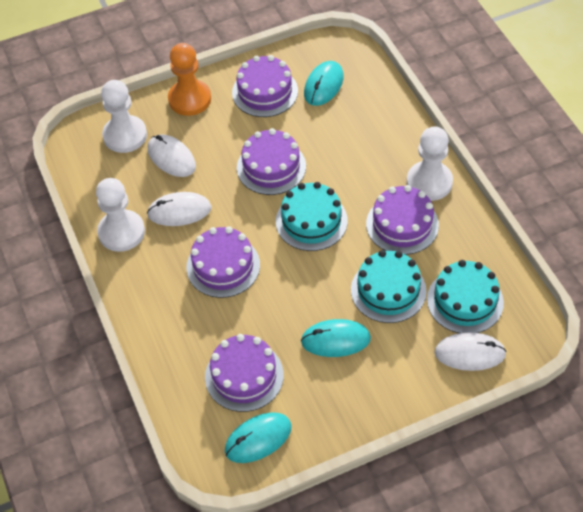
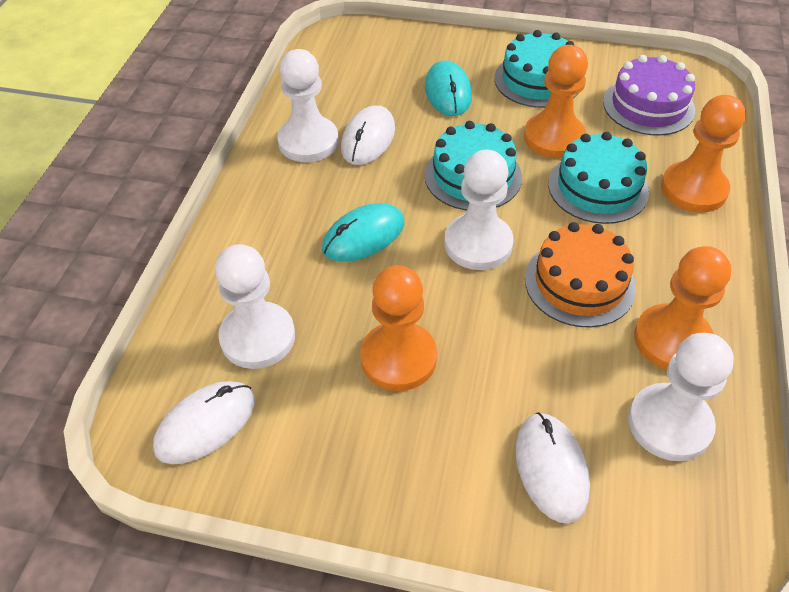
orange cake: 0 -> 1
orange pawn: 1 -> 4
purple cake: 5 -> 1
turquoise mouse: 3 -> 2
white pawn: 3 -> 4

